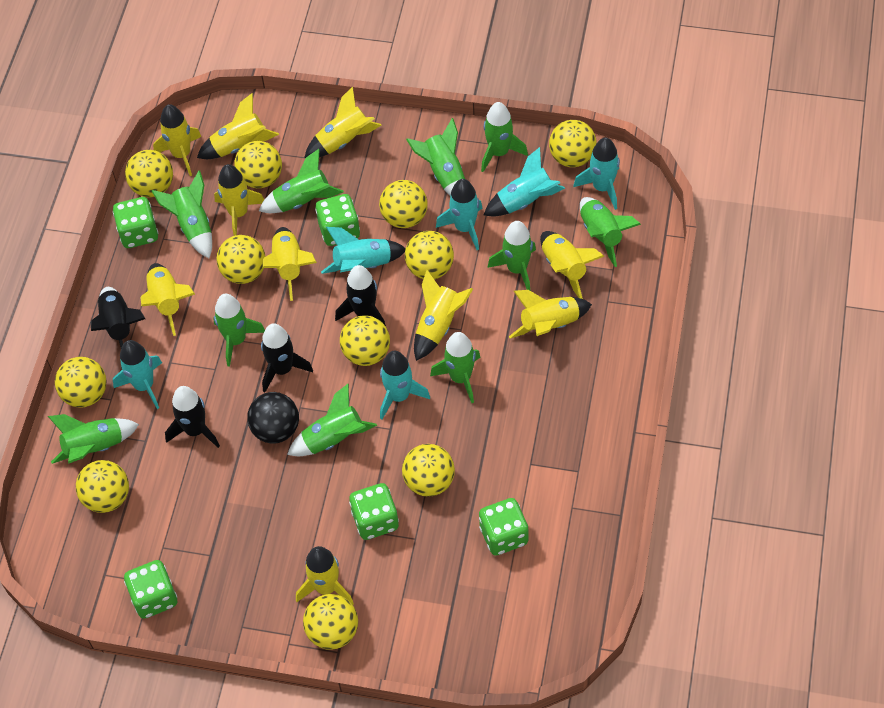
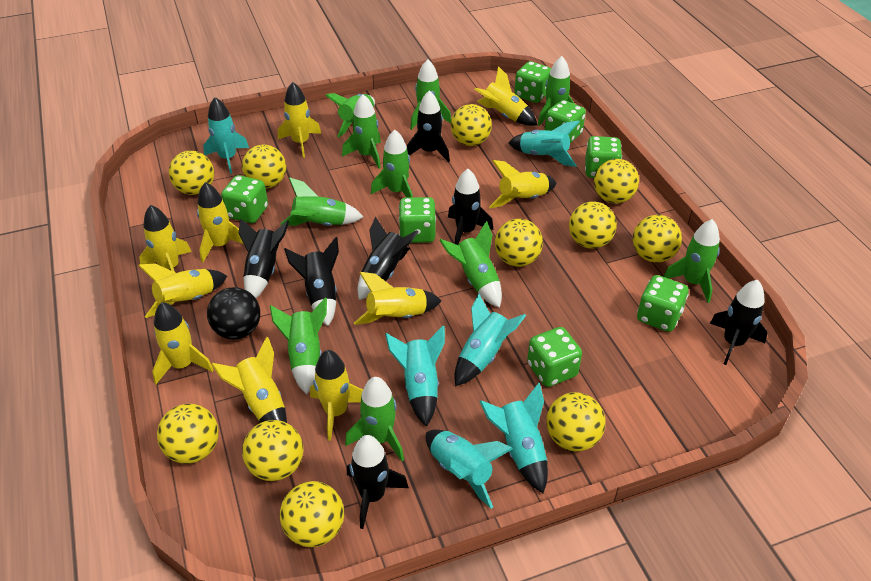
black rocket: 4 -> 7
green dice: 5 -> 7

